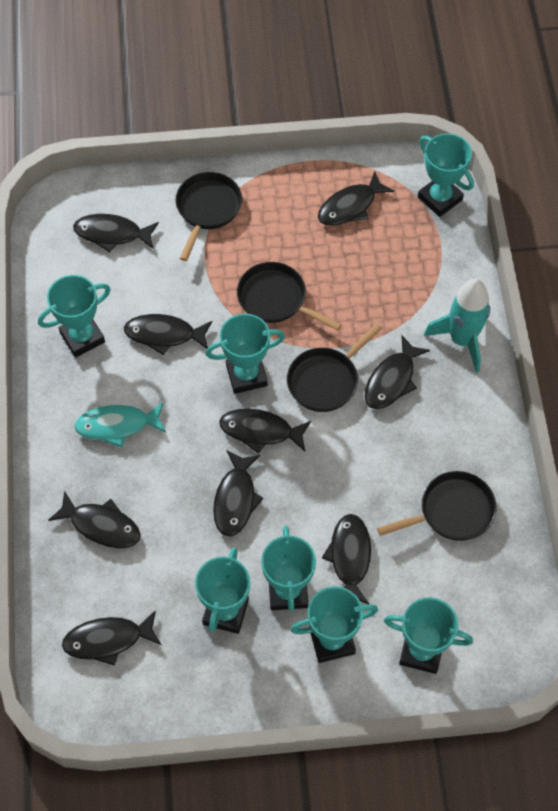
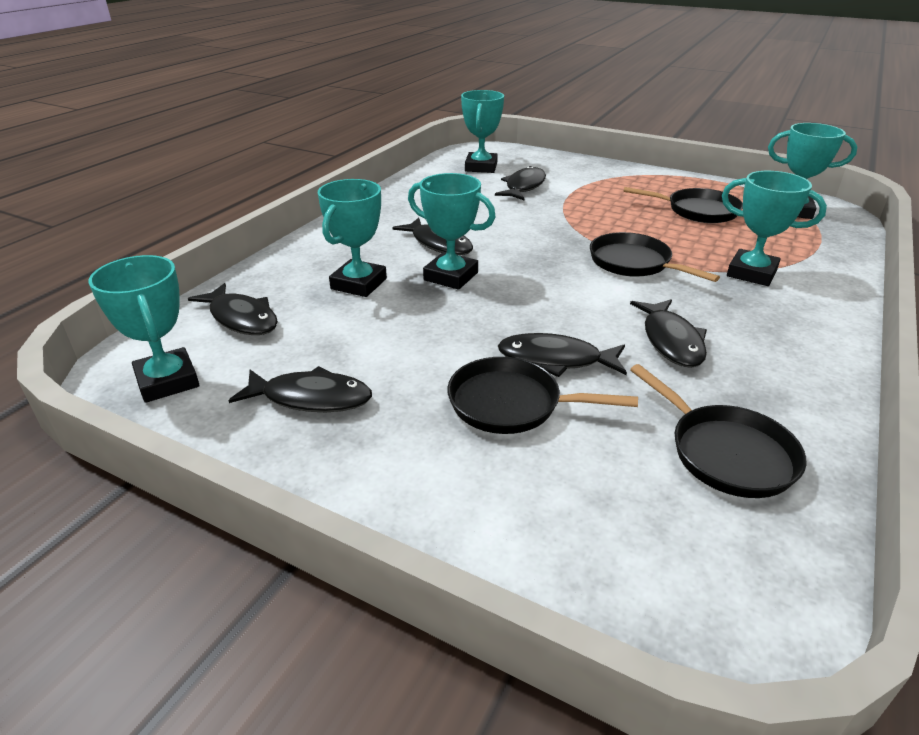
black fish: 9 -> 6
turquoise fish: 1 -> 0
turquoise rocket: 1 -> 0
turquoise trophy: 7 -> 6

